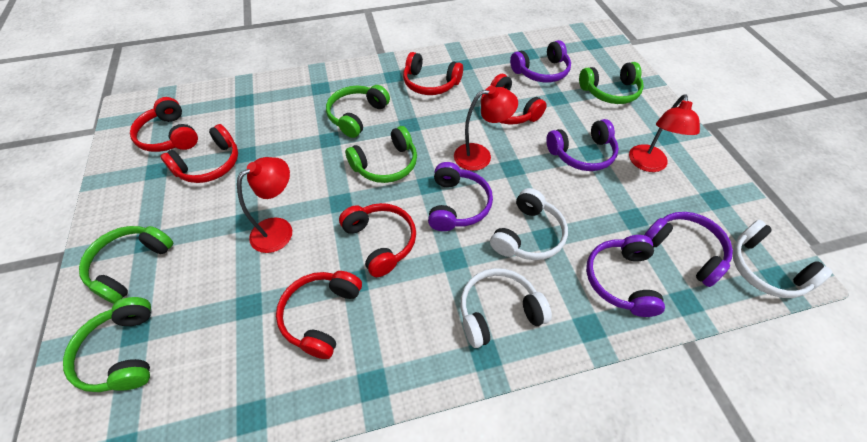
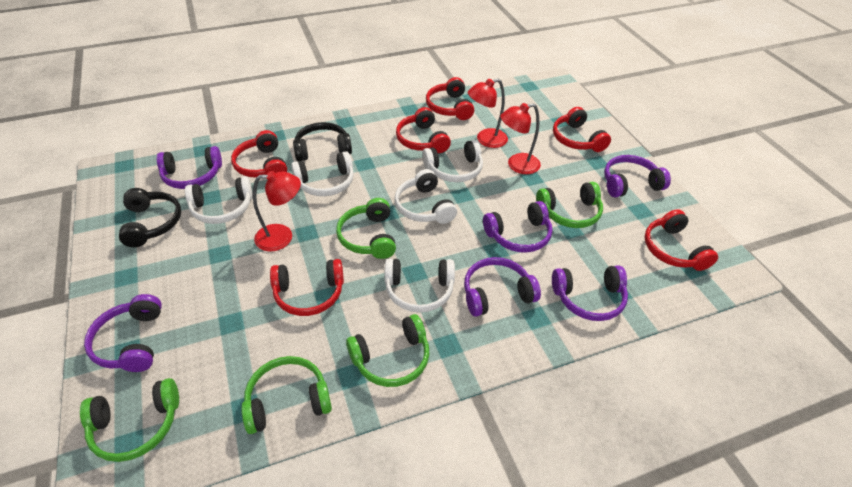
black headphones: 0 -> 2
purple headphones: 5 -> 6
white headphones: 3 -> 5

